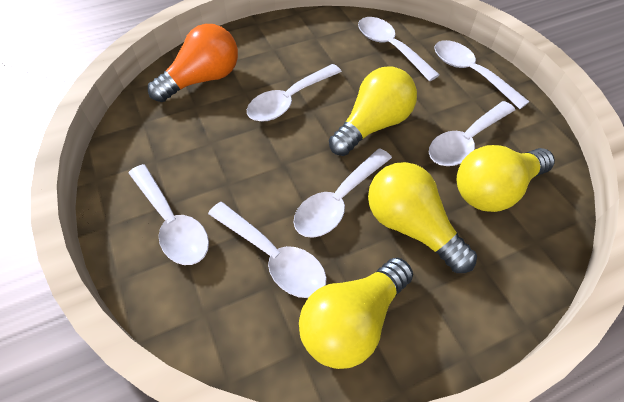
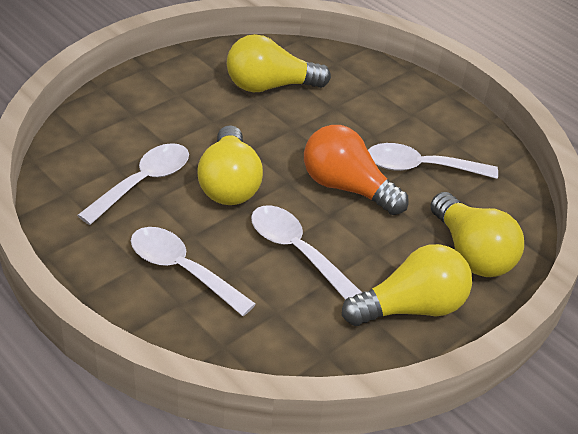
white spoon: 7 -> 4

